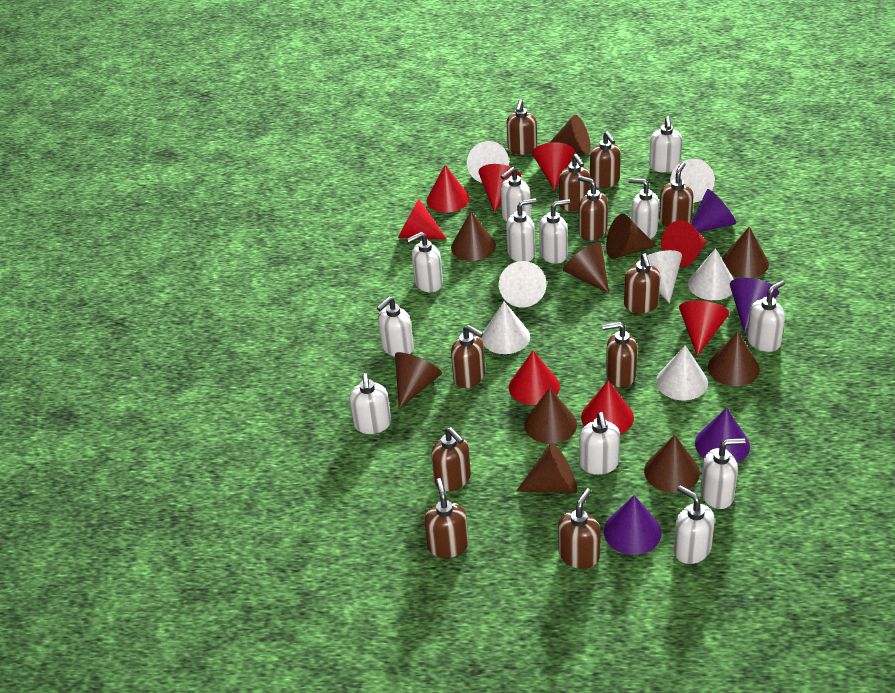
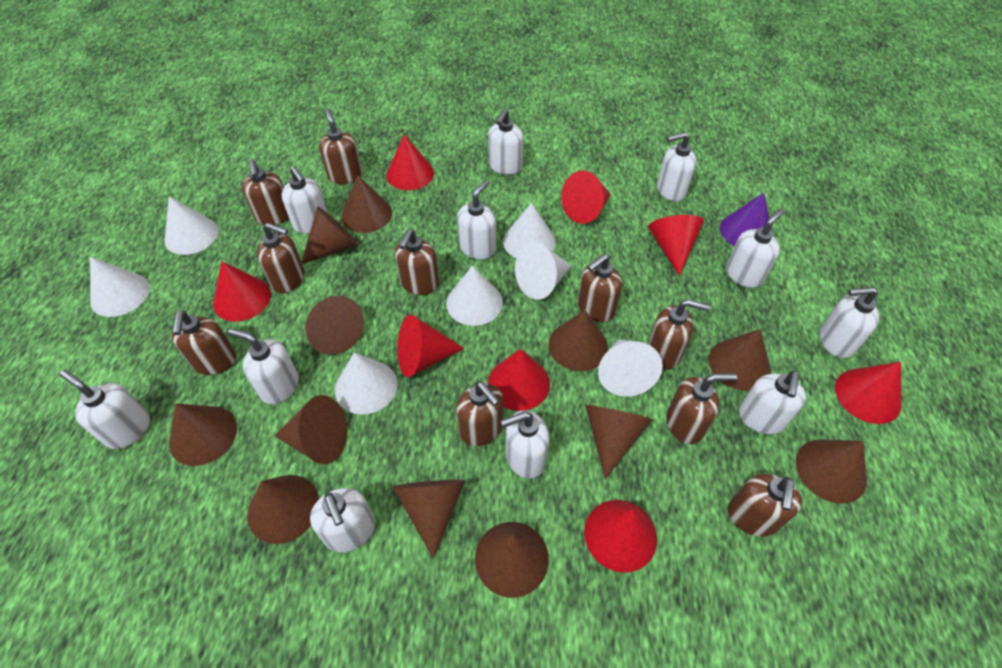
brown cone: 10 -> 12
brown soap dispenser: 11 -> 10
purple cone: 4 -> 1
white soap dispenser: 12 -> 11

